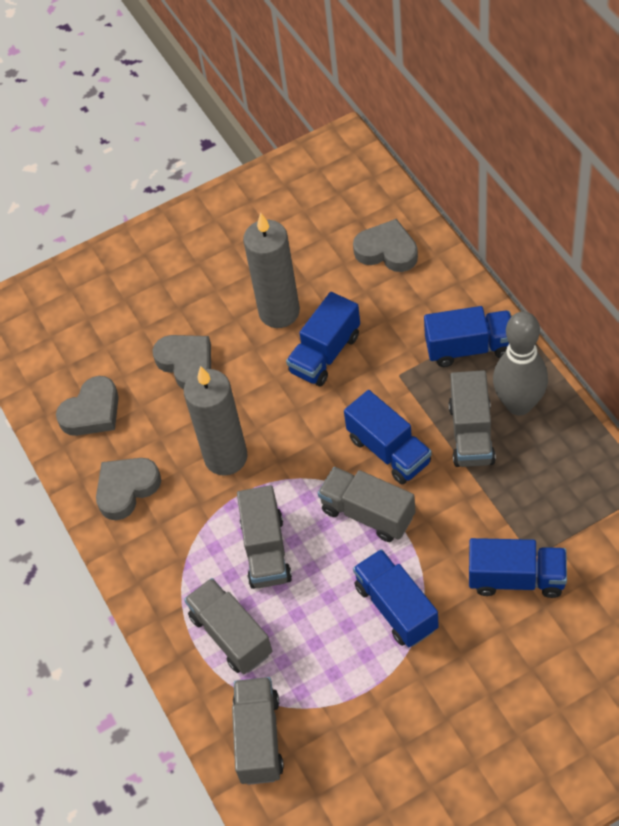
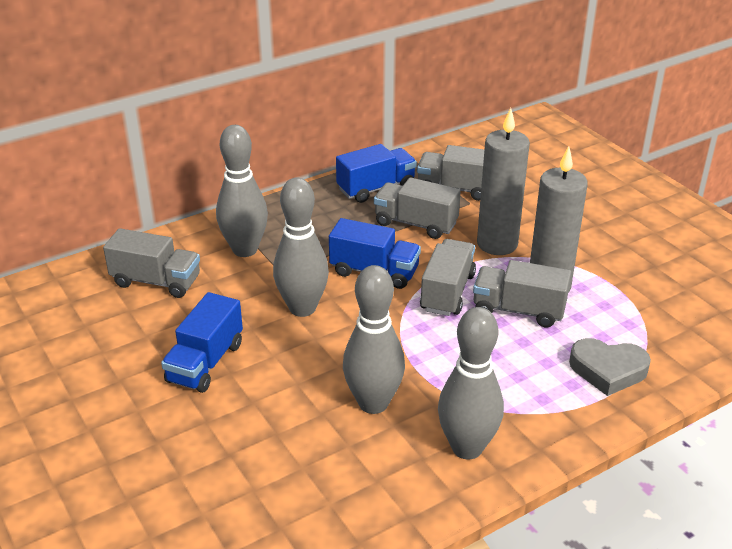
blue truck: 5 -> 3
grey bowling pin: 1 -> 4
grey heart: 4 -> 1

